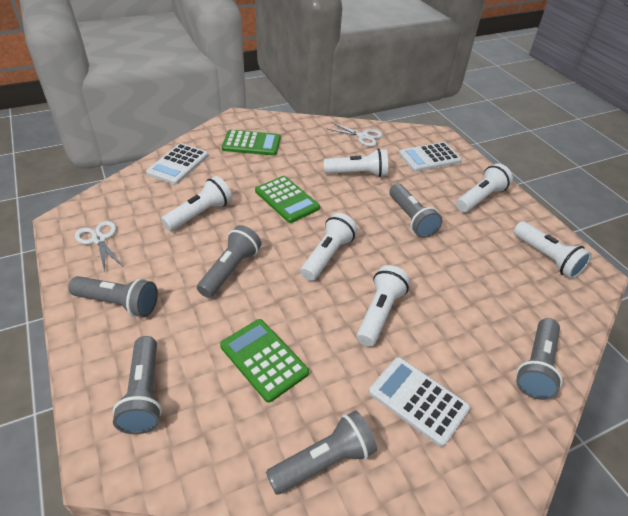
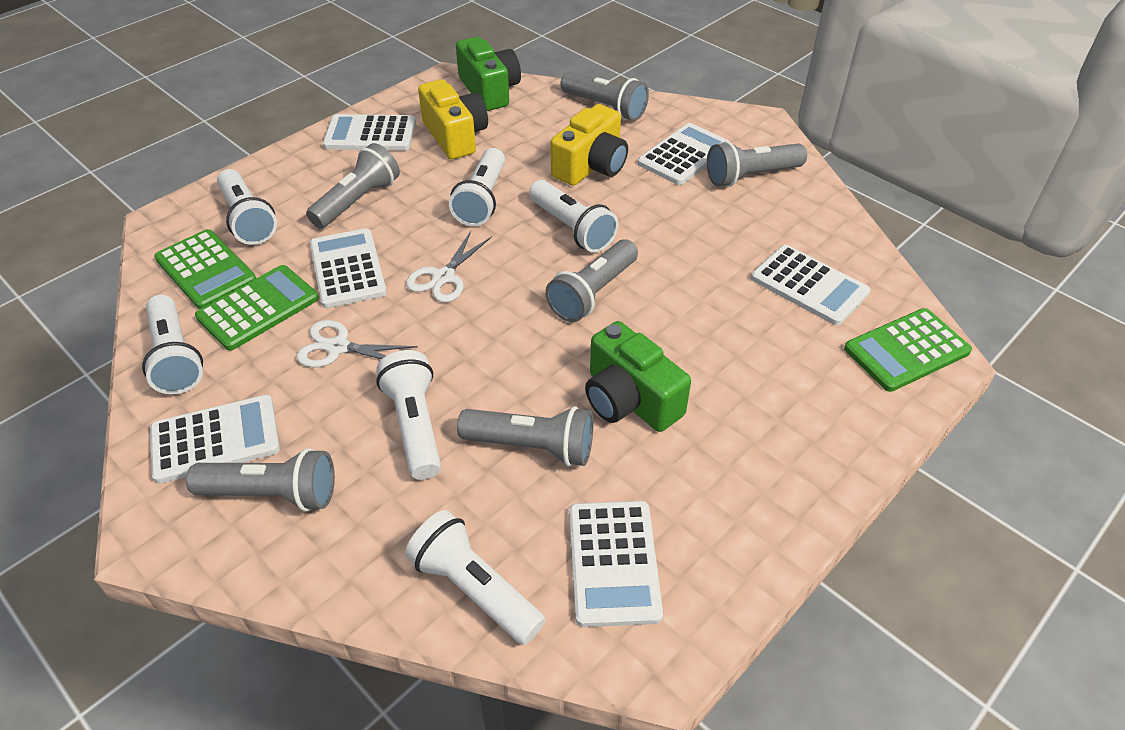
green camera: 0 -> 2
white calculator: 3 -> 6
yellow camera: 0 -> 2

